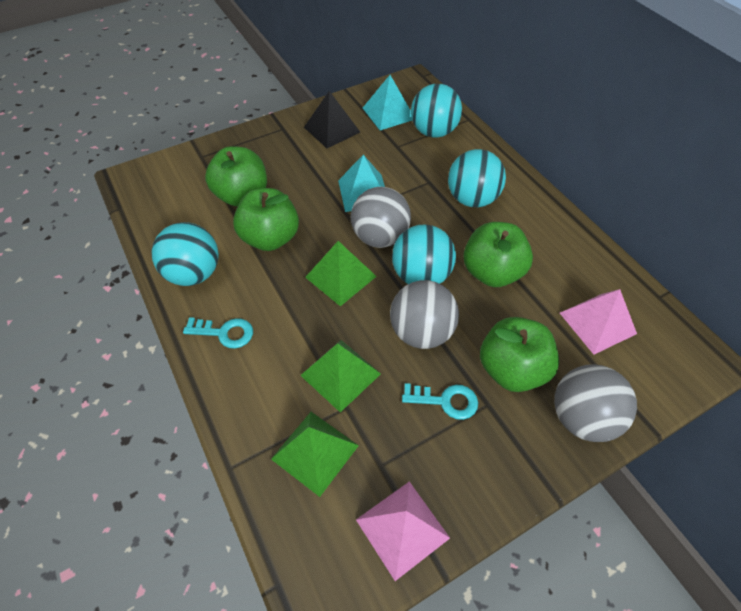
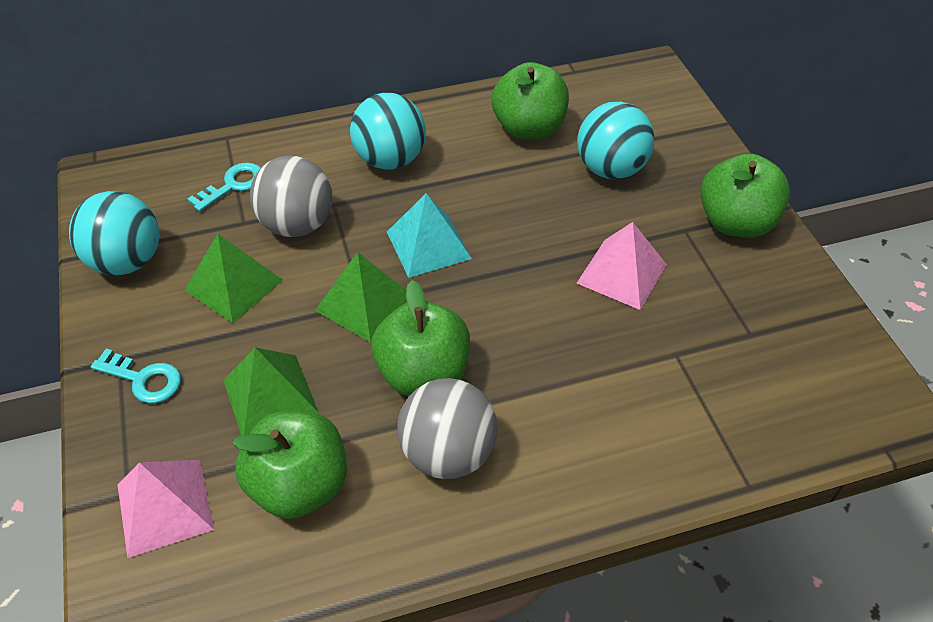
black pyramid: 1 -> 0
grey ball: 3 -> 2
turquoise ball: 4 -> 3
turquoise pyramid: 2 -> 1

